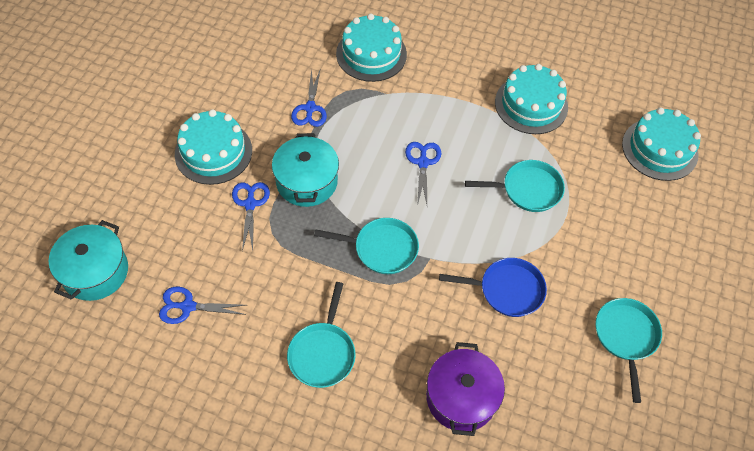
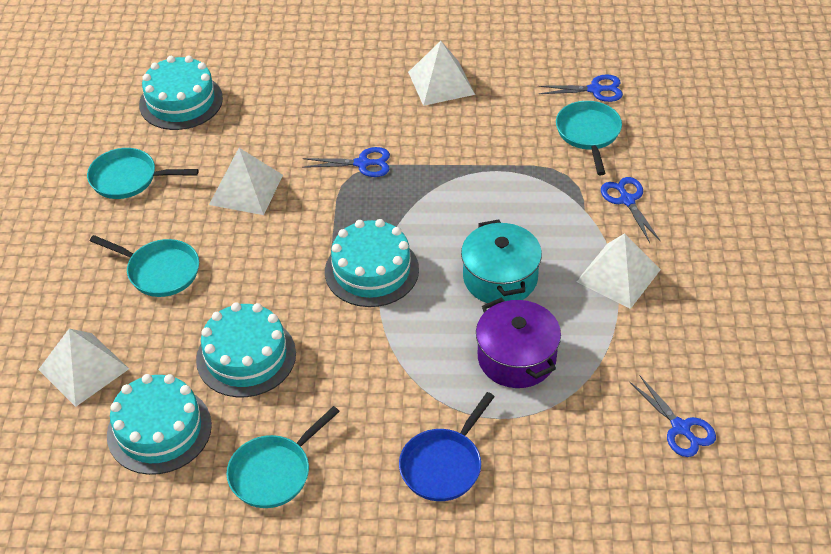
turquoise pot: 2 -> 1
white pyramid: 0 -> 4

